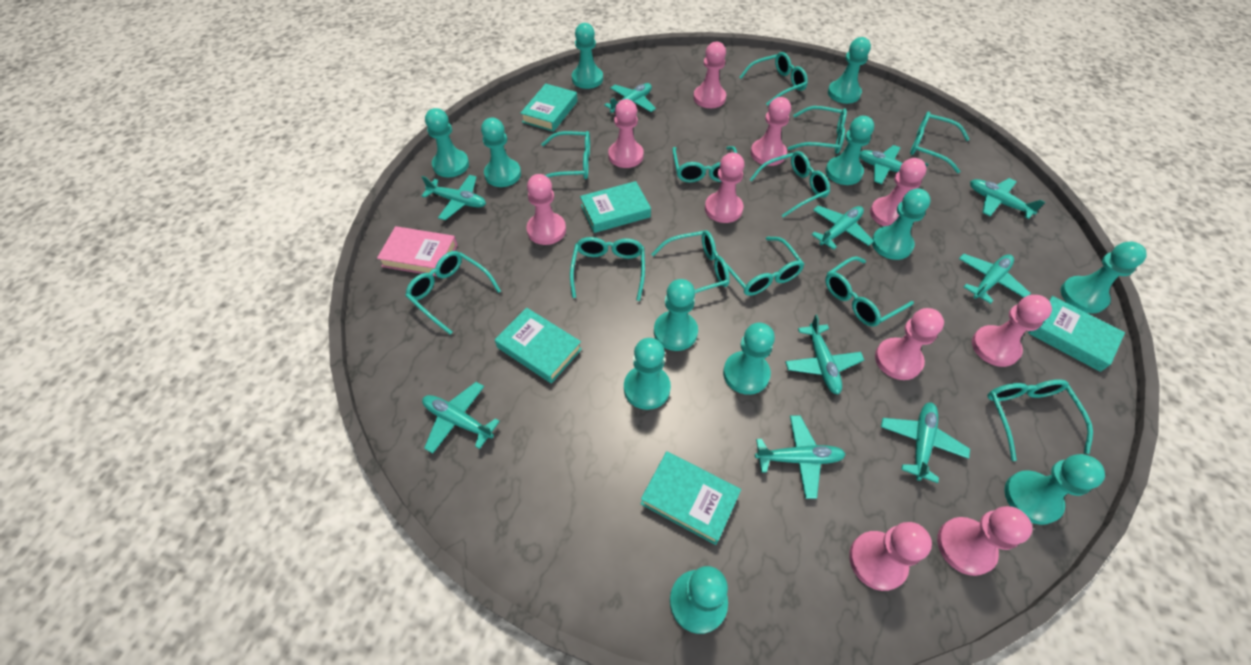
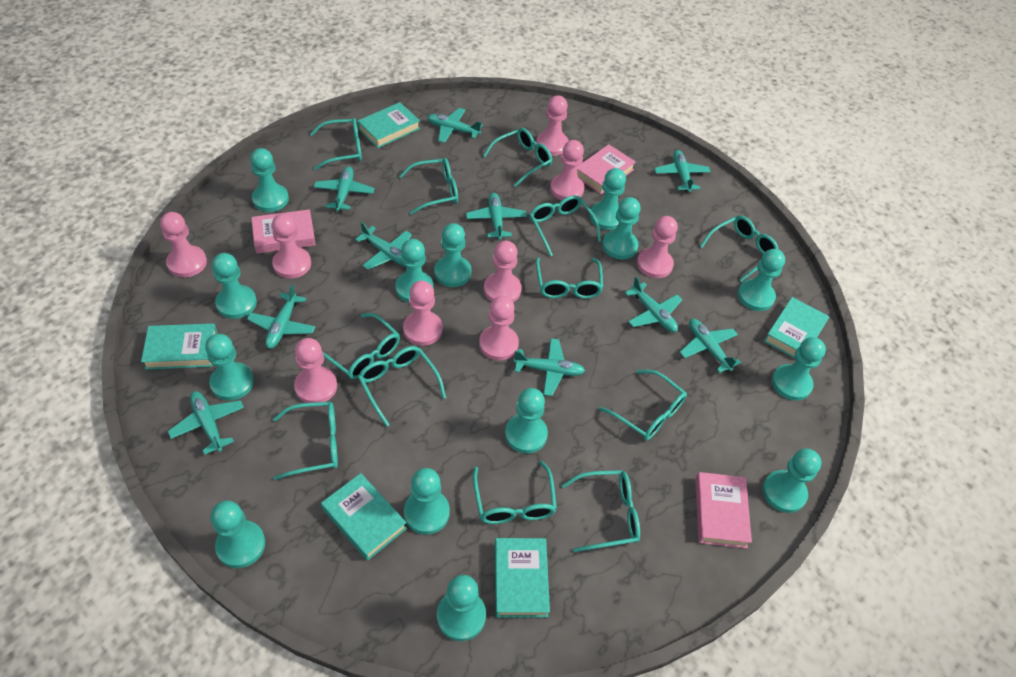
pink book: 1 -> 3
pink pawn: 10 -> 9
turquoise pawn: 12 -> 14

